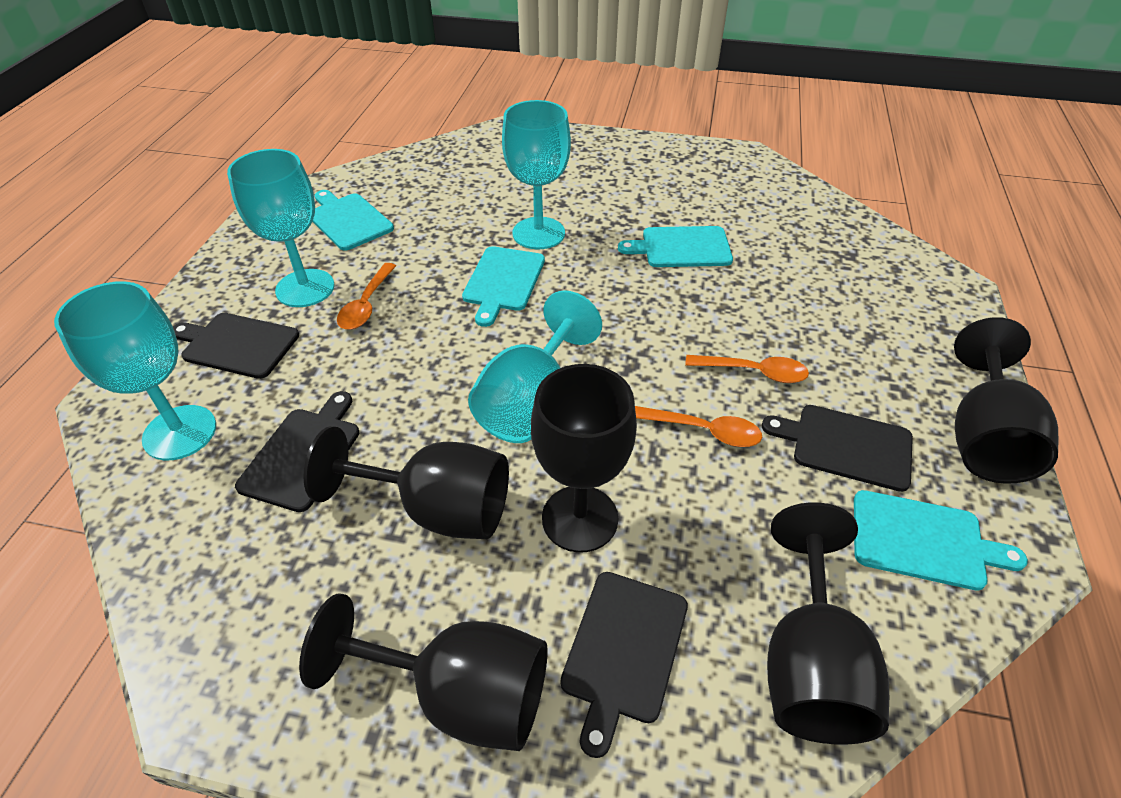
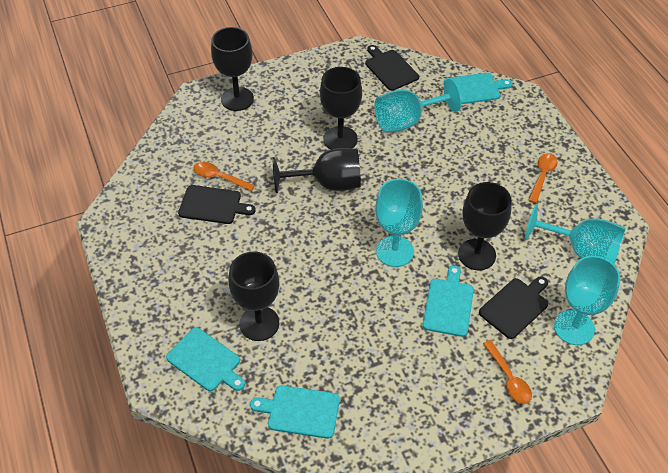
black cutting board: 4 -> 3

